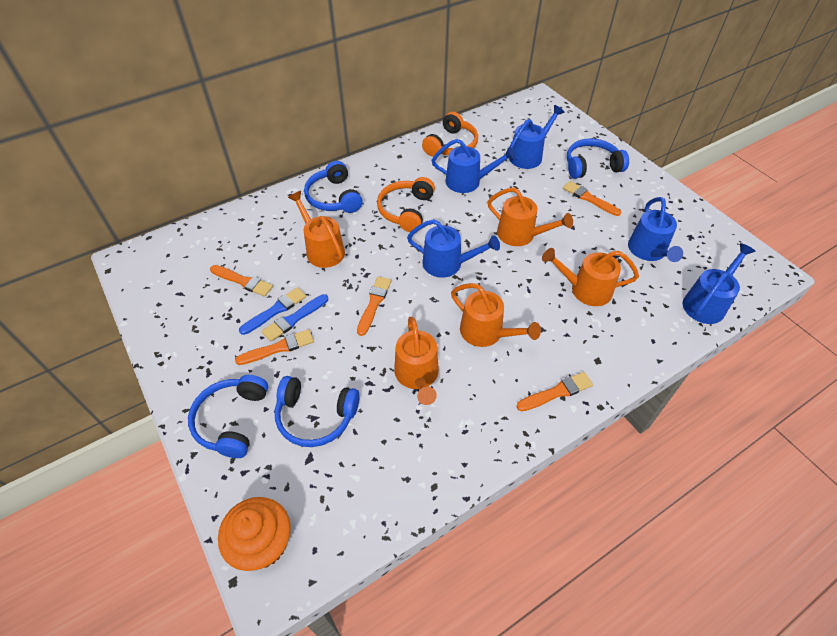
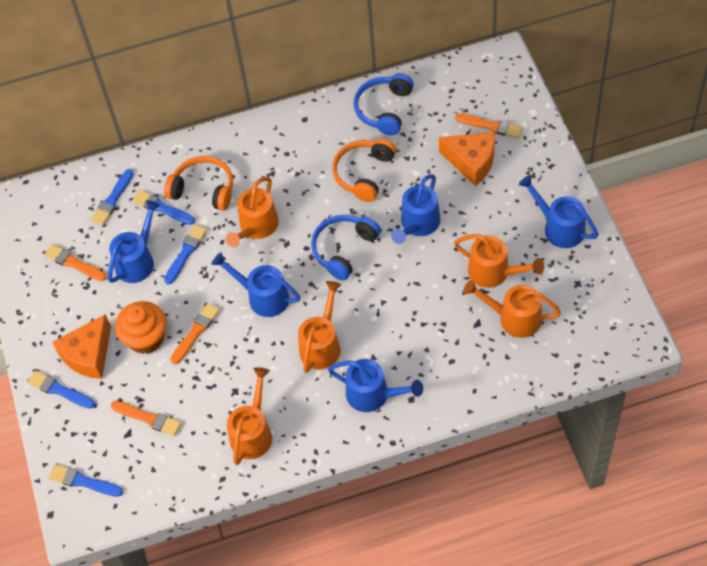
blue brush: 2 -> 5
blue headphones: 4 -> 2
orange brush: 5 -> 4
orange cheese: 0 -> 2

